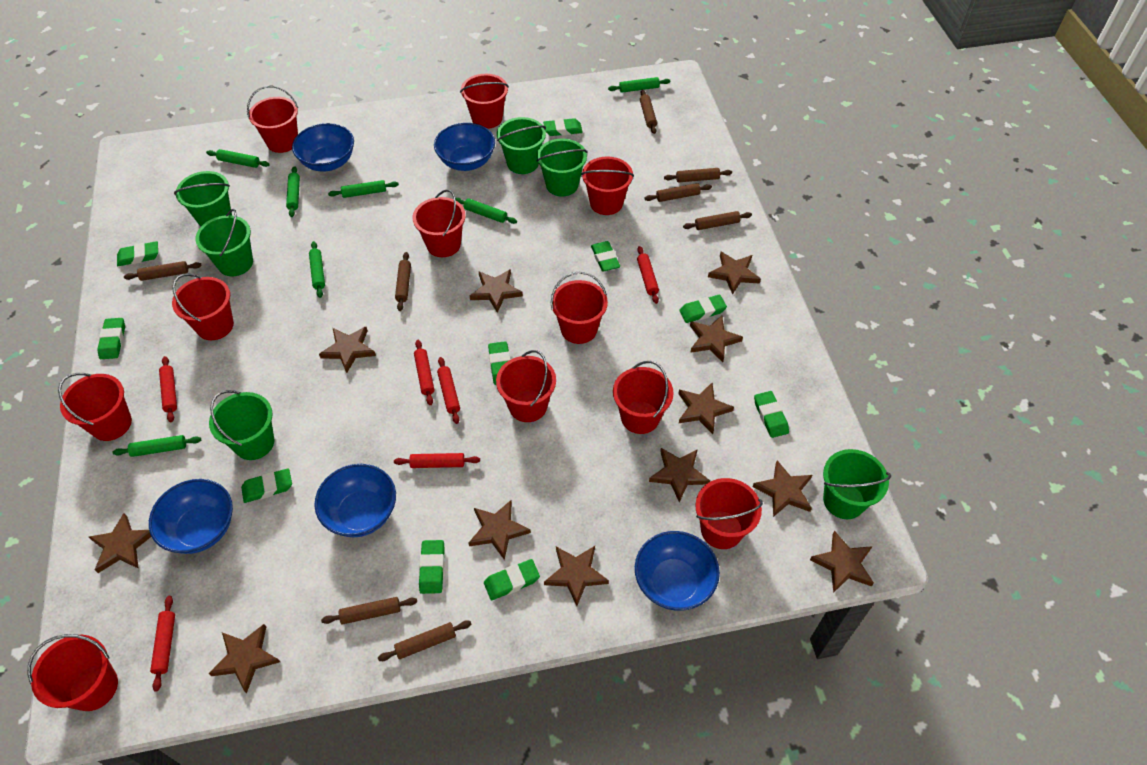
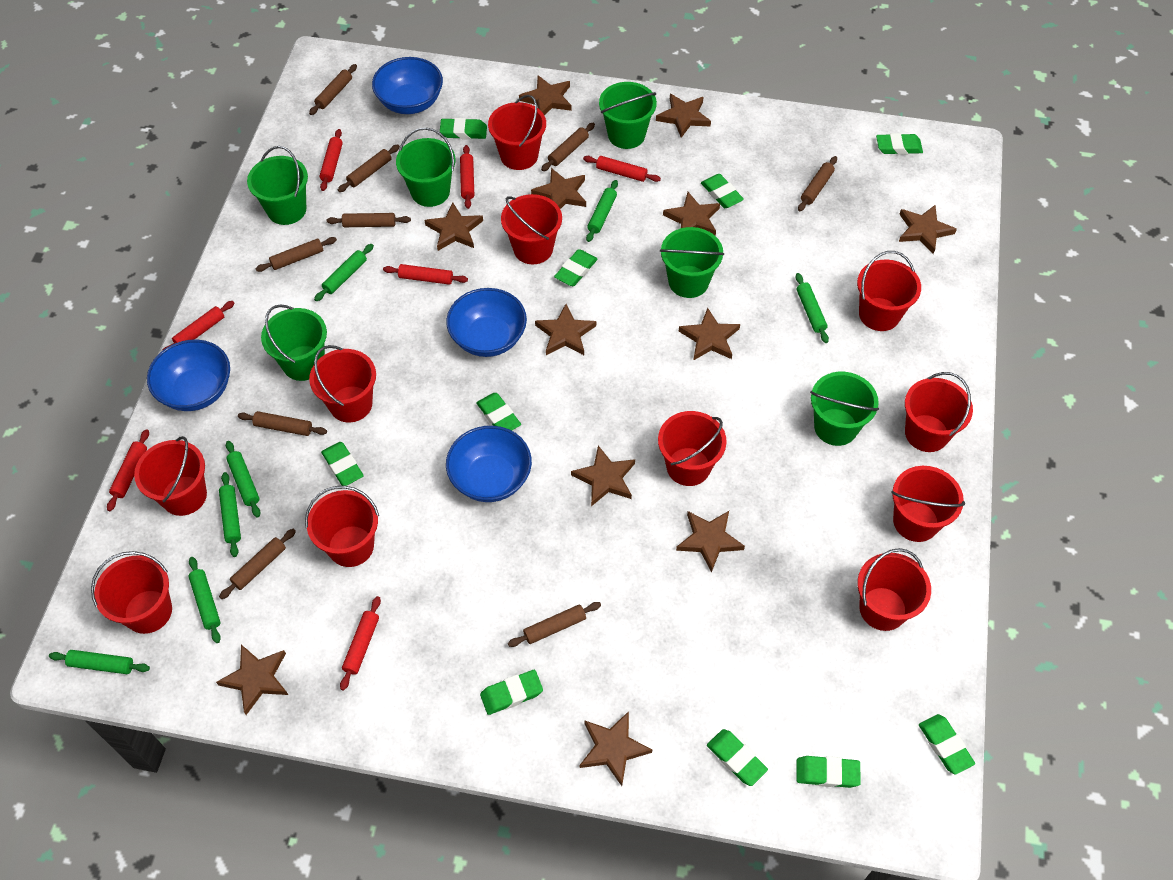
blue bowl: 5 -> 4
brown rolling pin: 8 -> 9
red rolling pin: 6 -> 7

